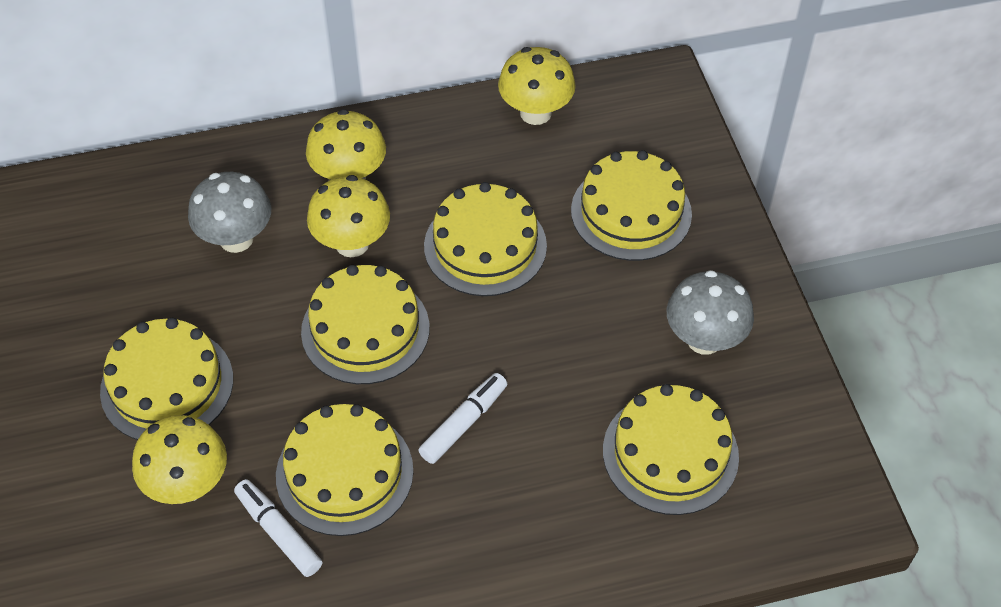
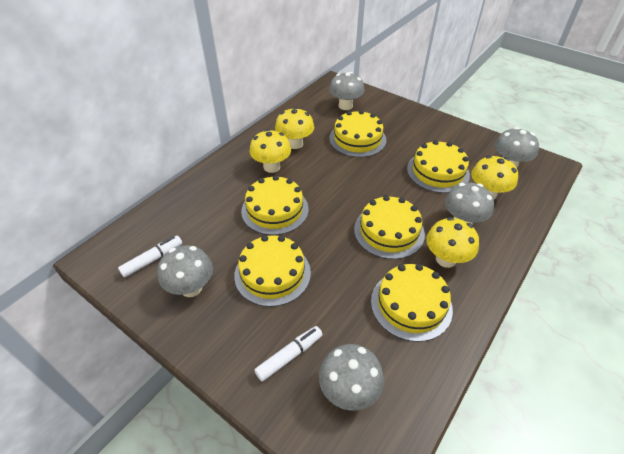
grey mushroom: 2 -> 5

